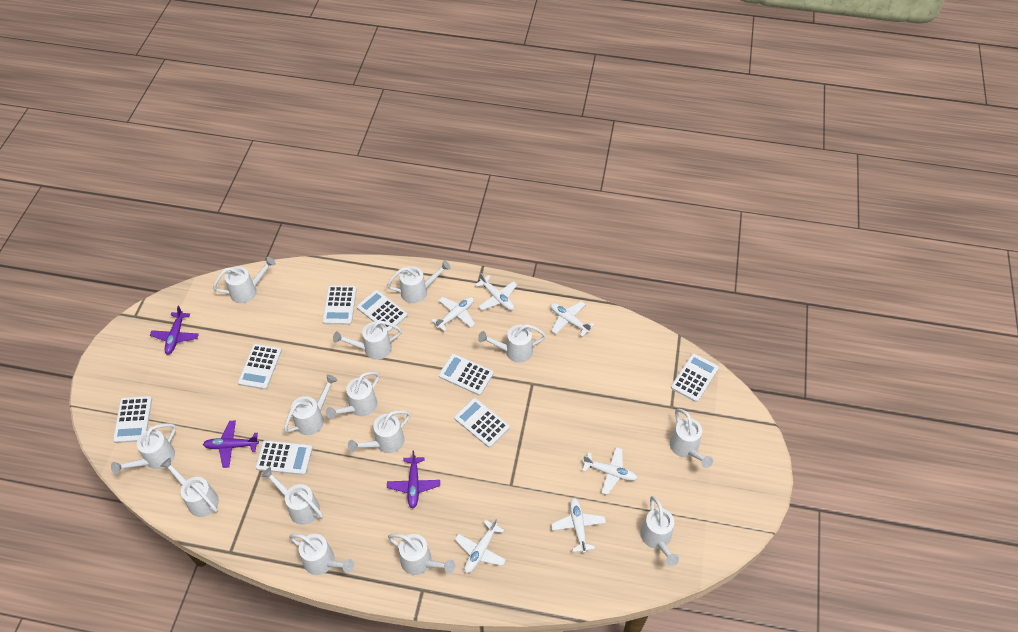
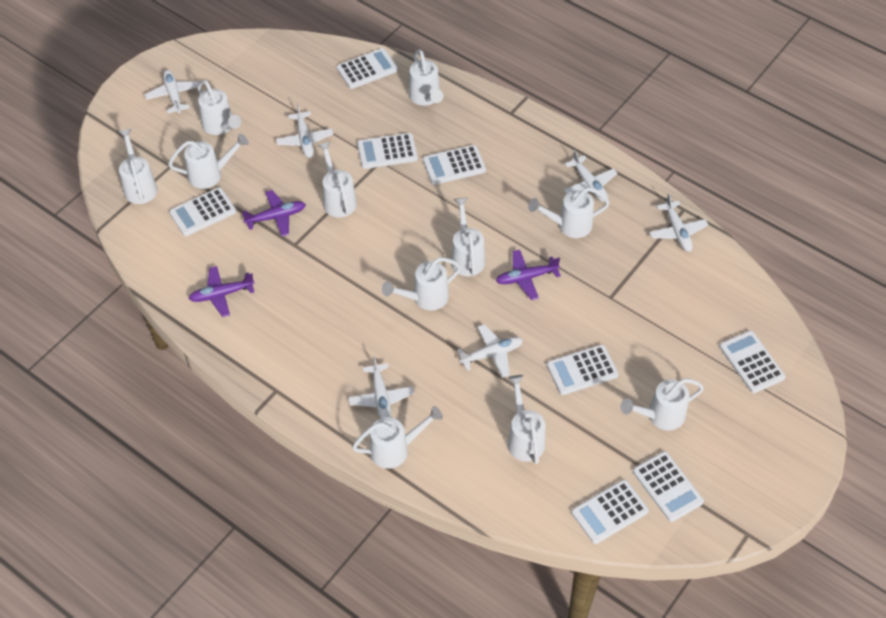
white watering can: 14 -> 11

